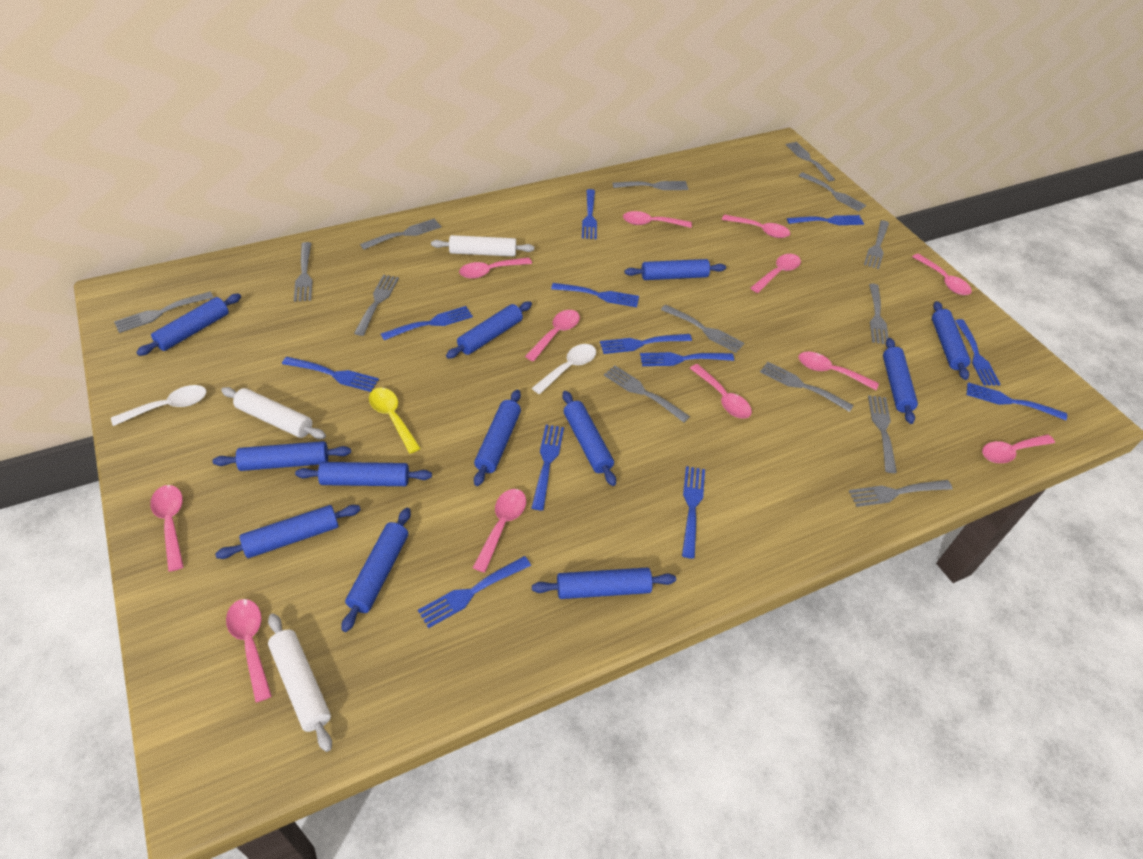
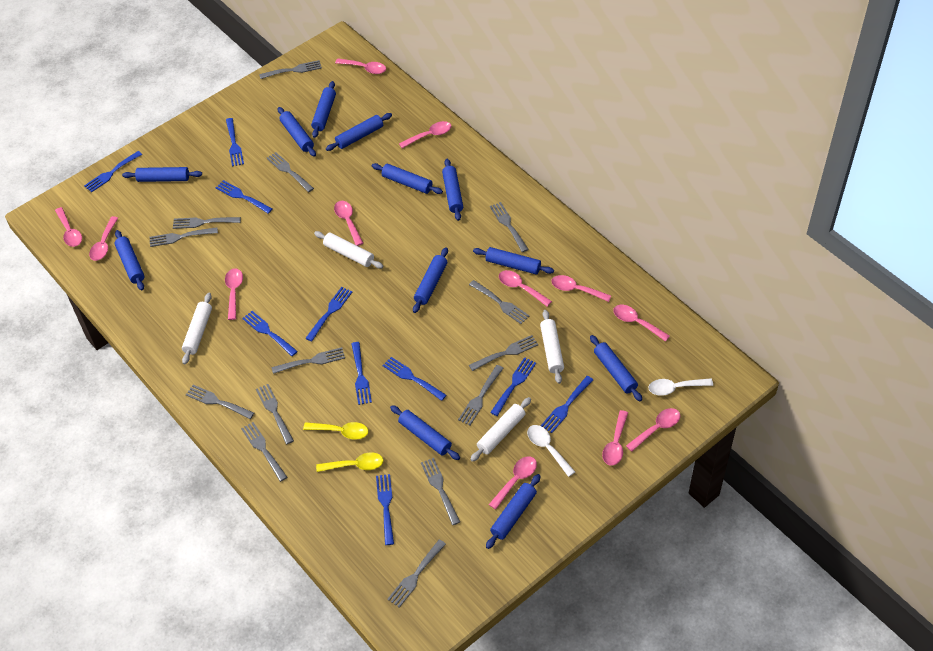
blue fork: 12 -> 10
white rolling pin: 3 -> 4
yellow spoon: 1 -> 2

